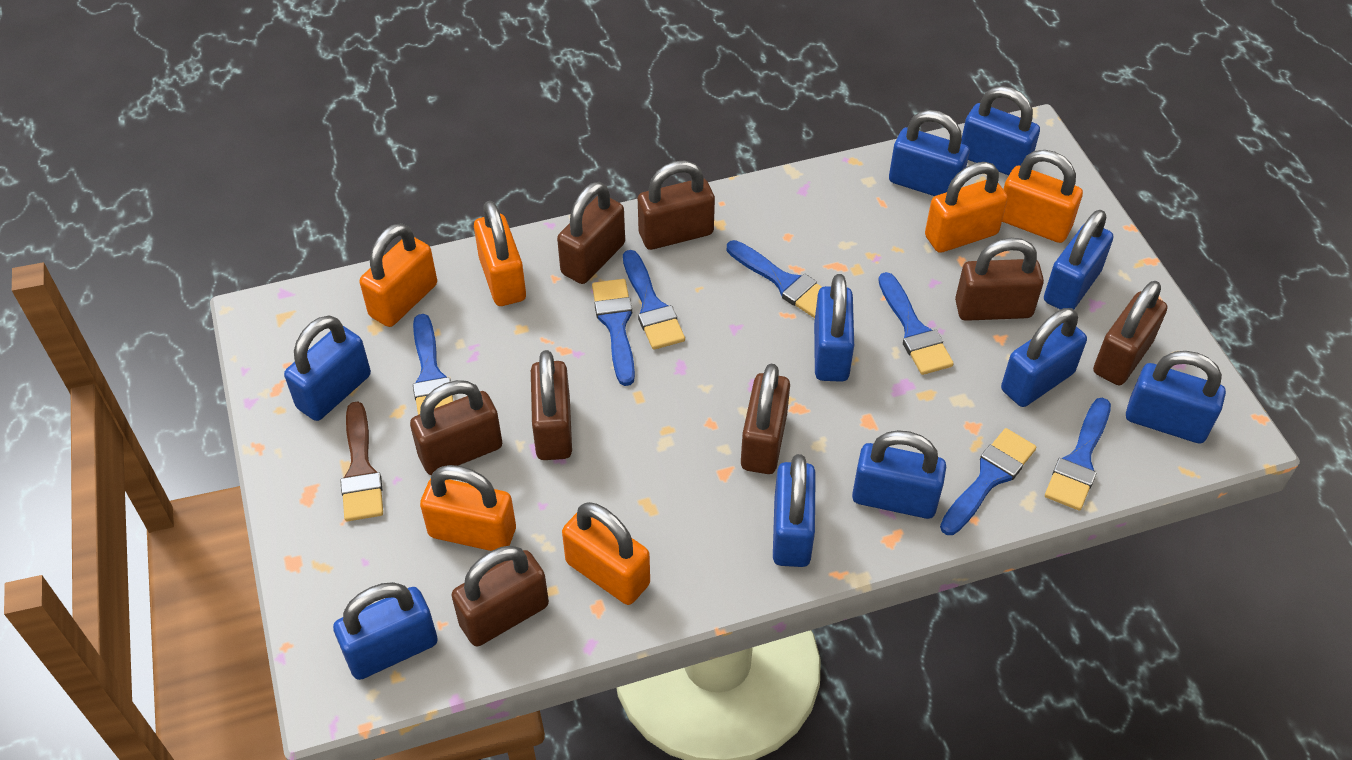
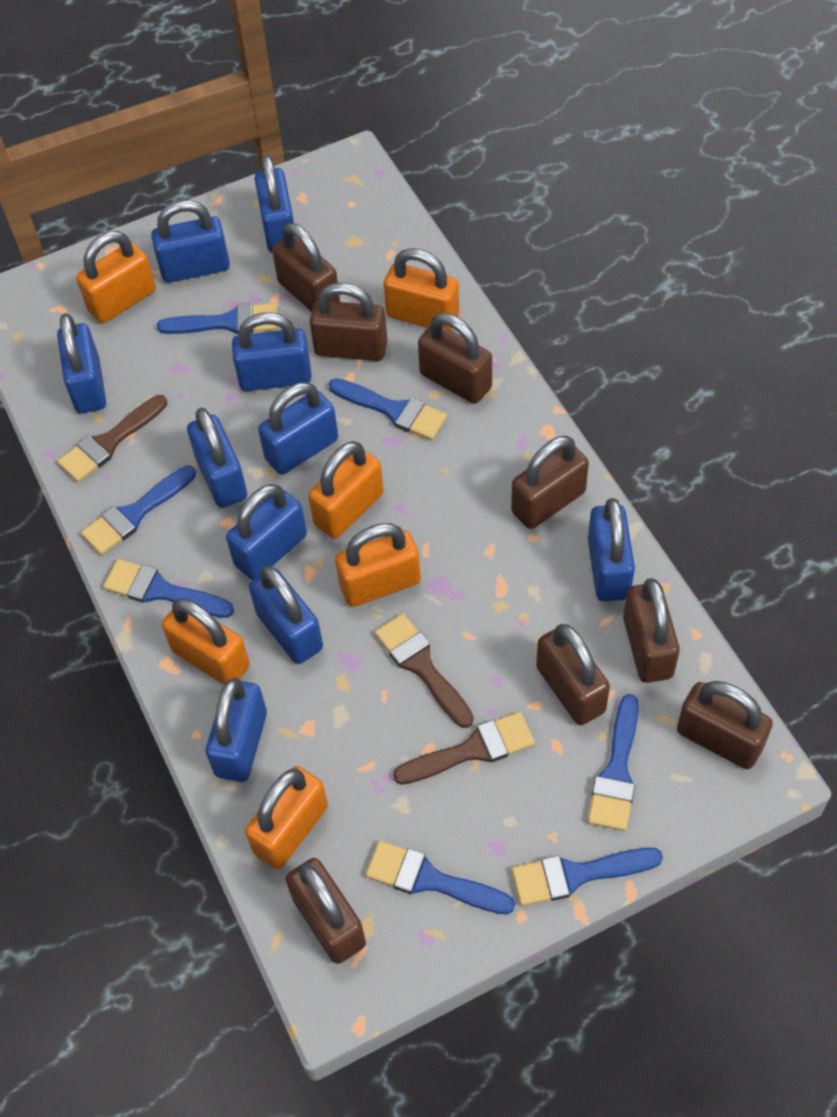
brown brush: 1 -> 3

